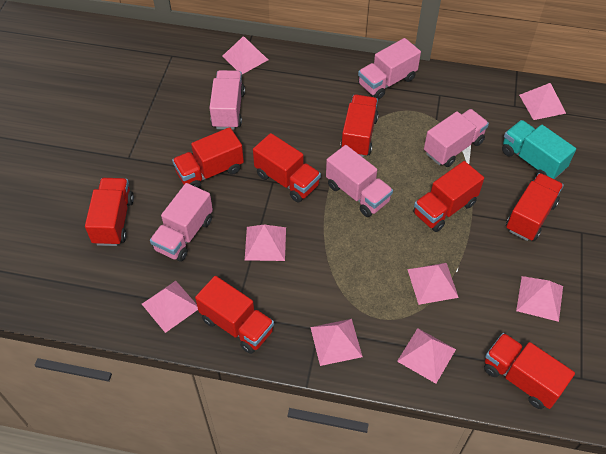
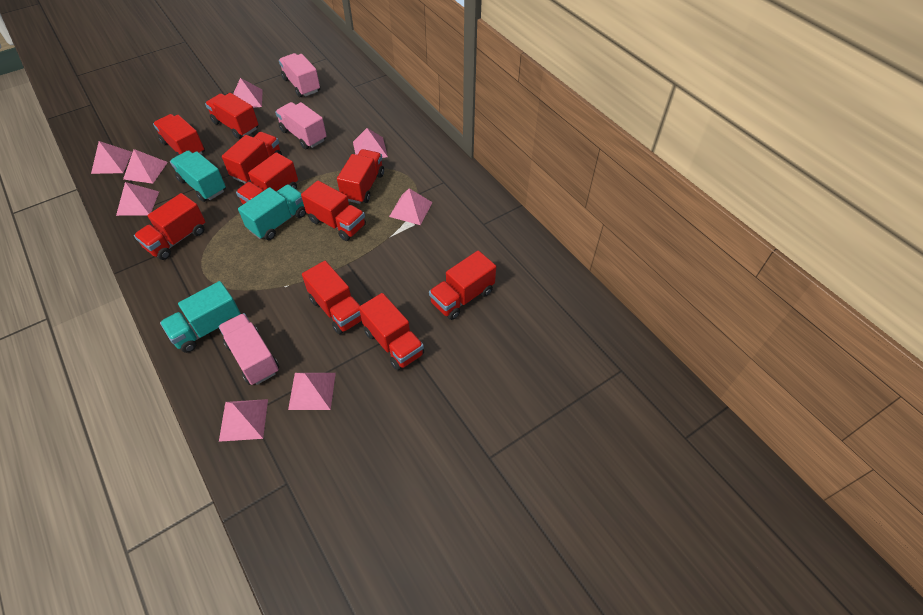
pink truck: 5 -> 3
red truck: 8 -> 10
turquoise truck: 1 -> 3

